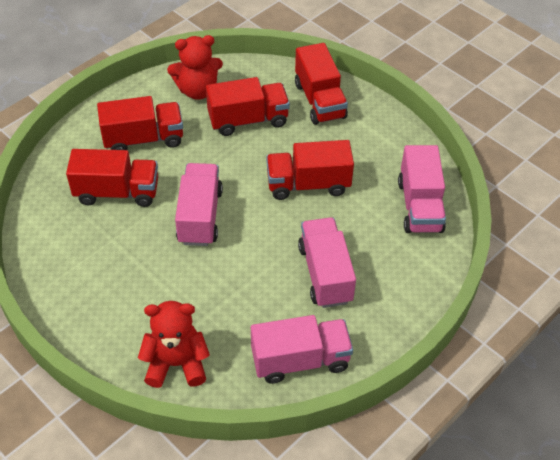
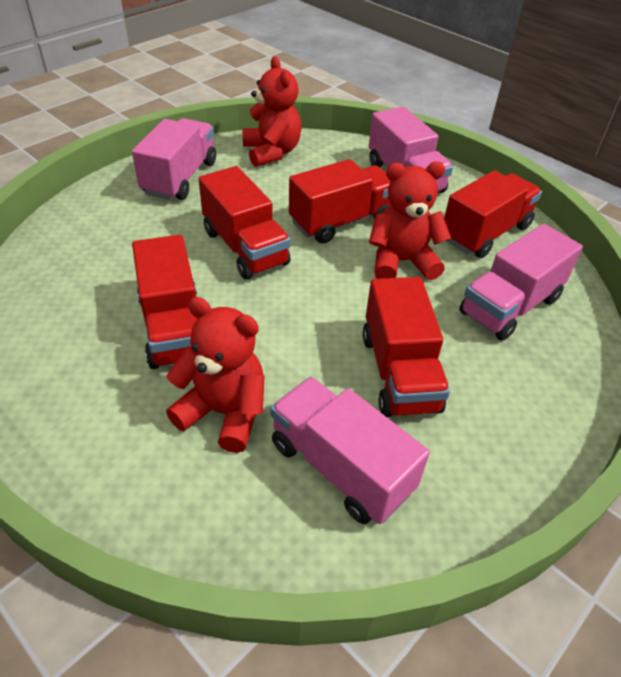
red teddy bear: 2 -> 3

